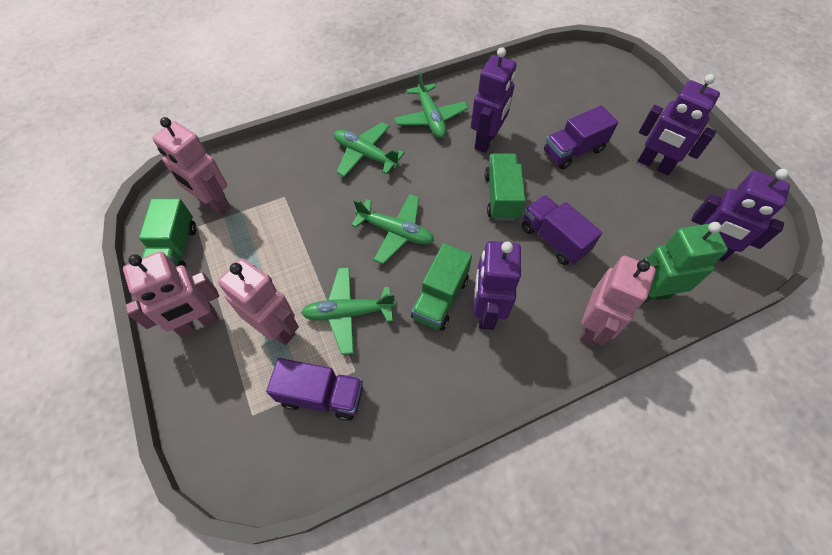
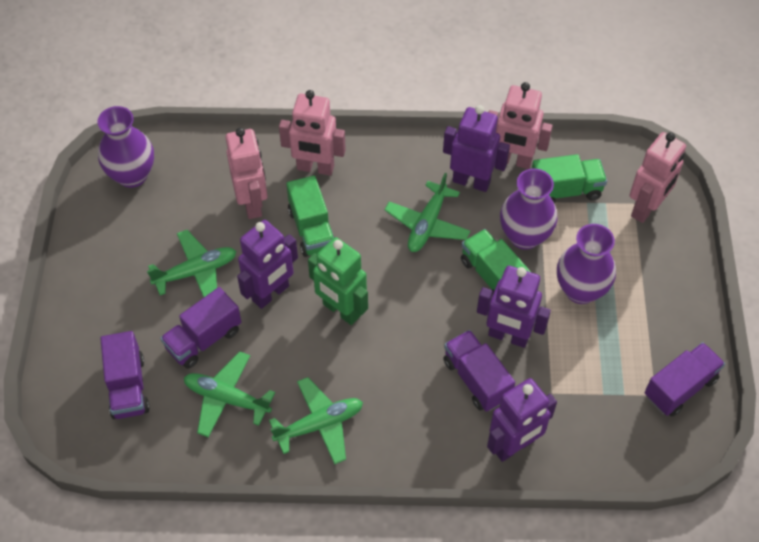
purple truck: 3 -> 4
purple vase: 0 -> 3

